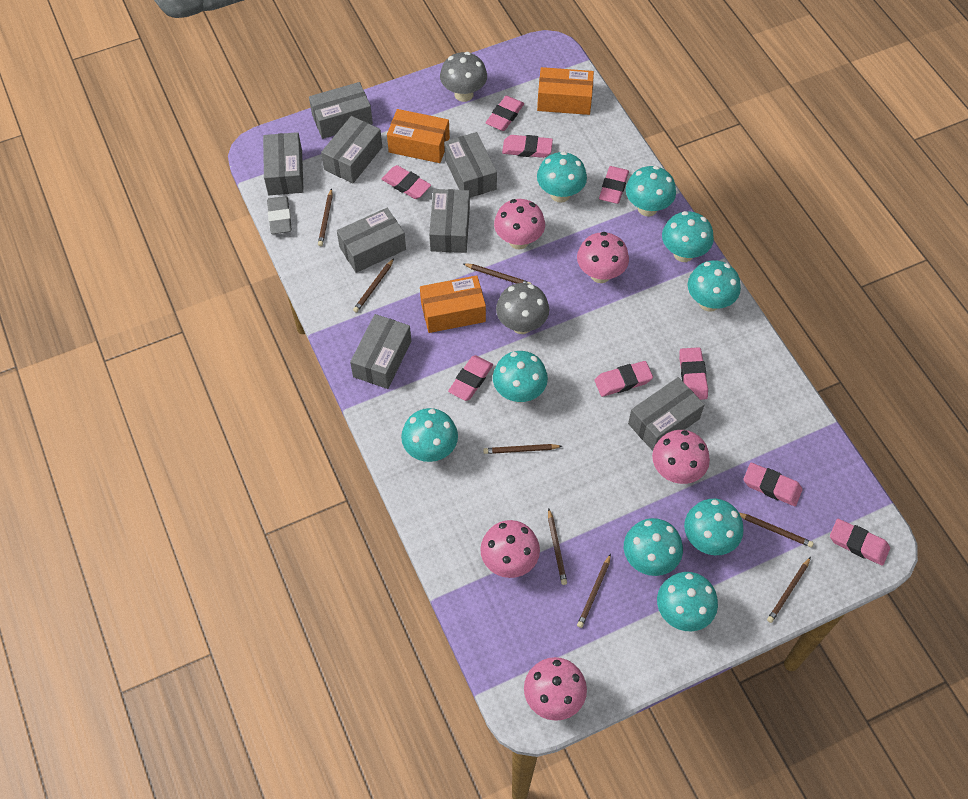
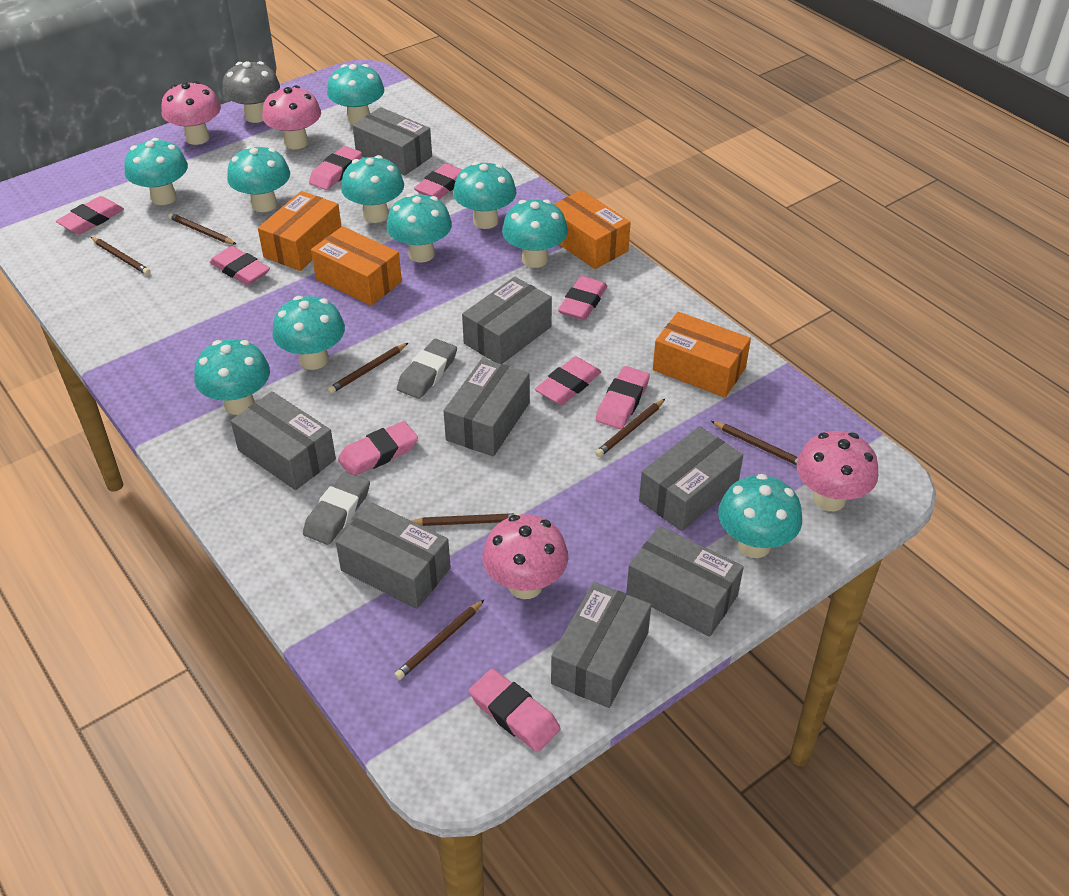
brown pencil: 8 -> 7
grey eraser: 1 -> 2
grey mushroom: 2 -> 1
orange box: 3 -> 4
pink mushroom: 5 -> 4
turquoise mushroom: 9 -> 10

